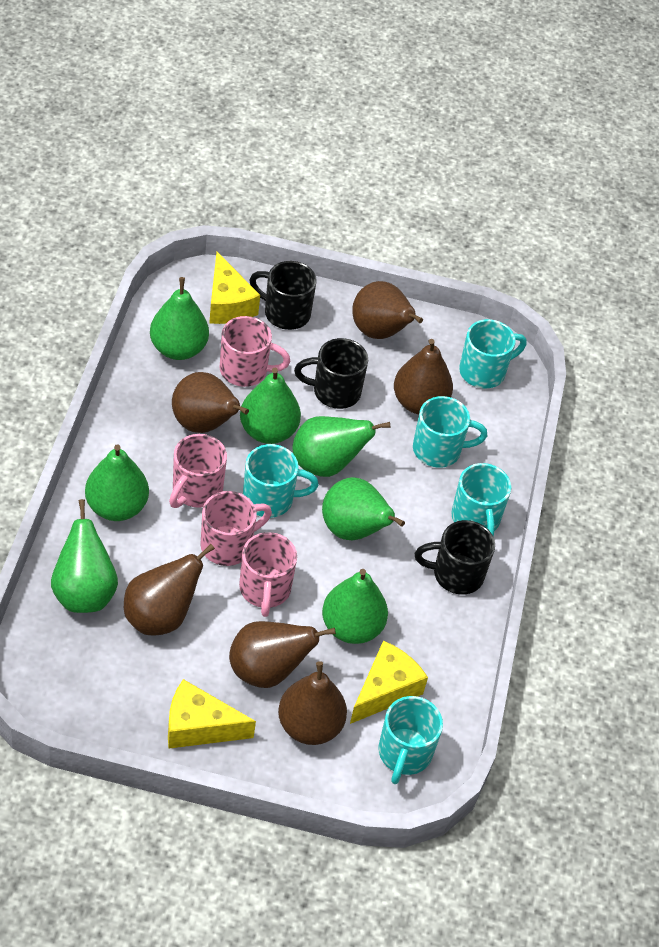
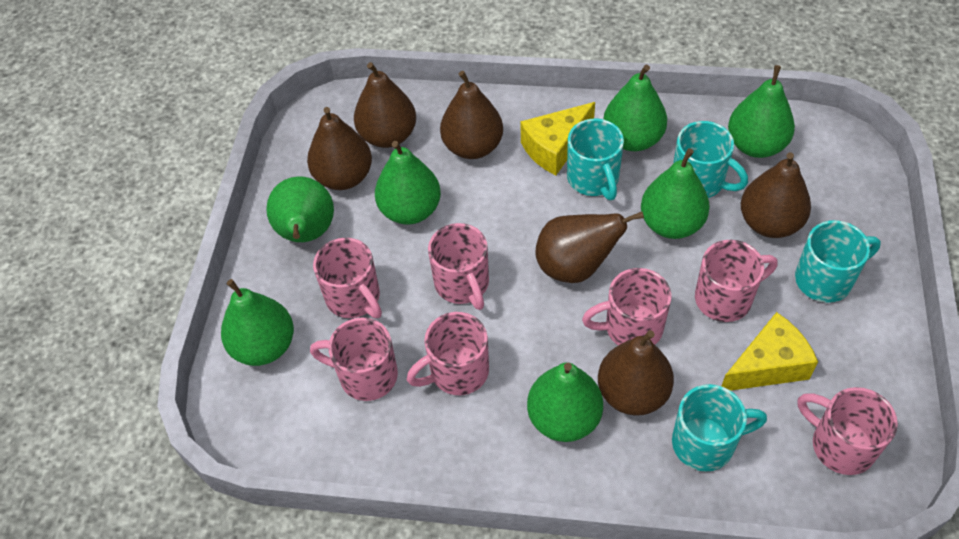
black mug: 3 -> 0
pink mug: 4 -> 7
turquoise mug: 5 -> 4
yellow cheese: 3 -> 2

